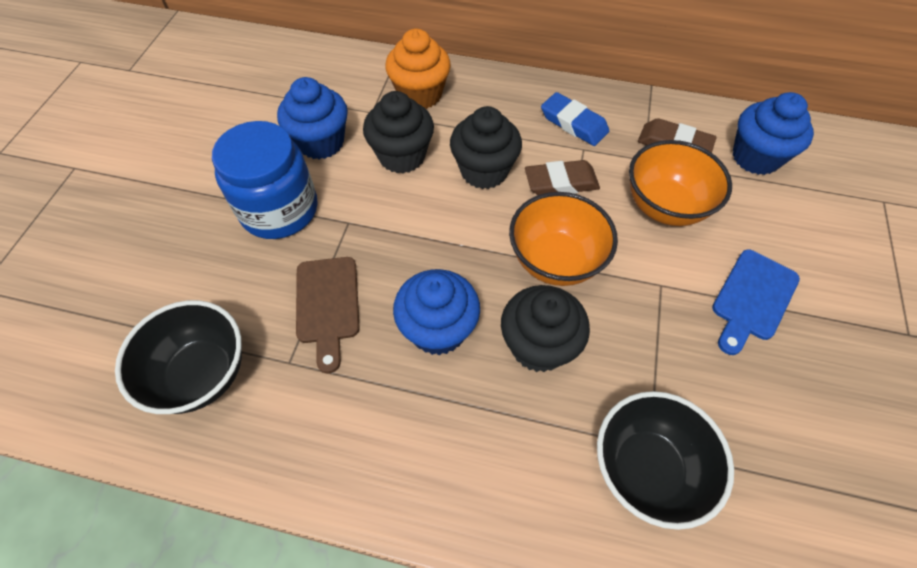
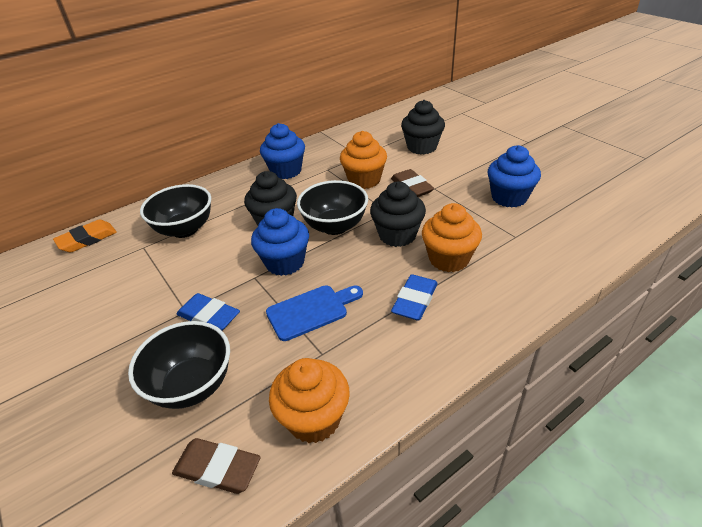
black bowl: 2 -> 3
blue eraser: 1 -> 2
blue jar: 1 -> 0
brown cutting board: 1 -> 0
orange bowl: 2 -> 0
orange cupcake: 1 -> 3
orange eraser: 0 -> 1

